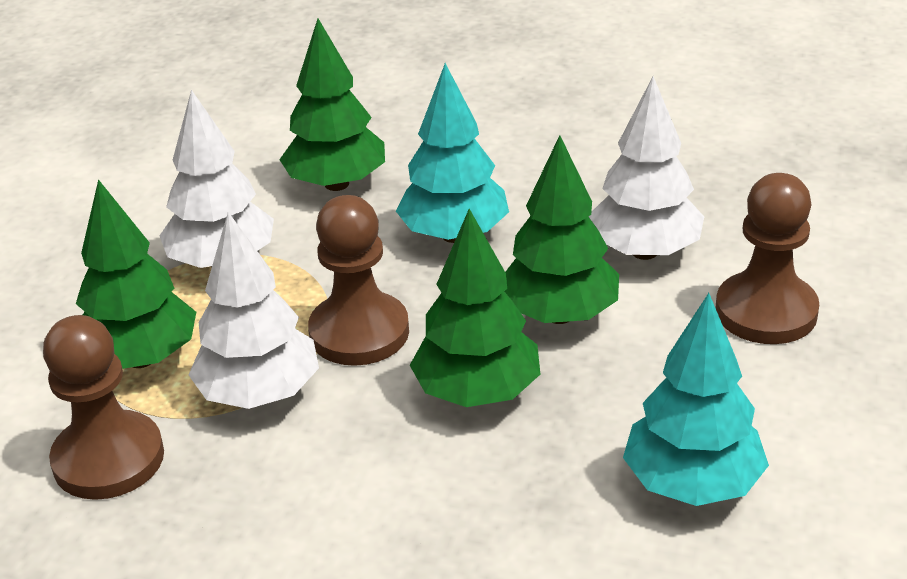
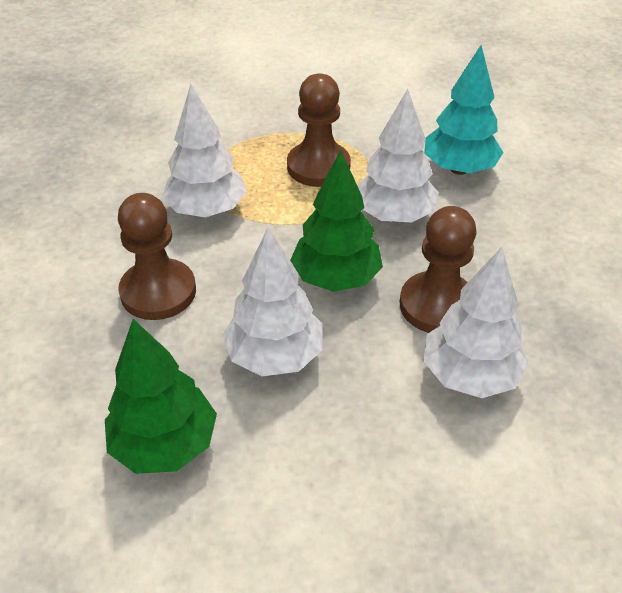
green tree: 4 -> 2
turquoise tree: 2 -> 1
white tree: 3 -> 4

